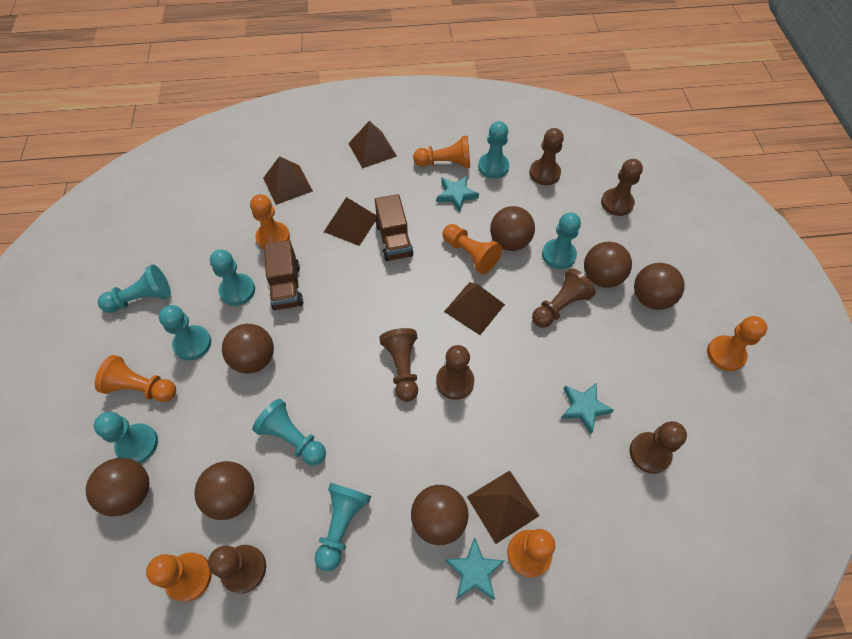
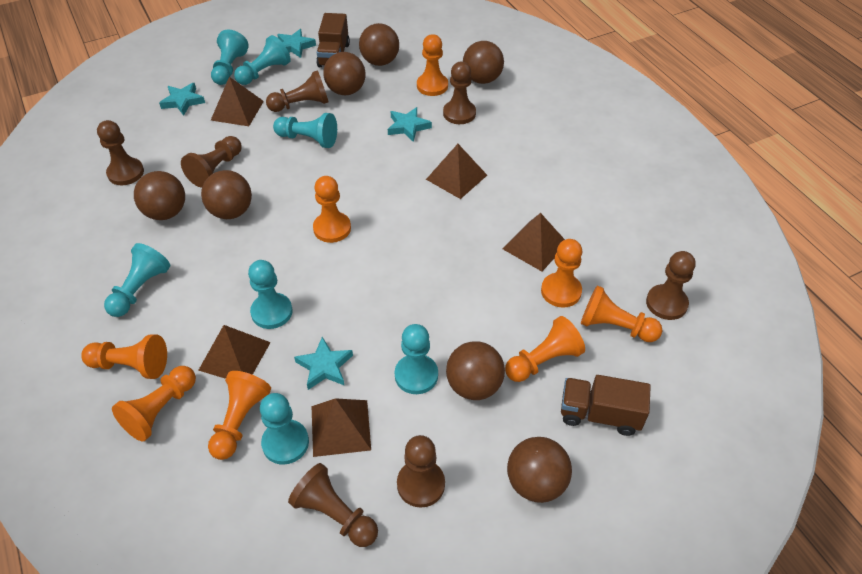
orange pawn: 7 -> 8
turquoise pawn: 8 -> 7
turquoise star: 3 -> 4

